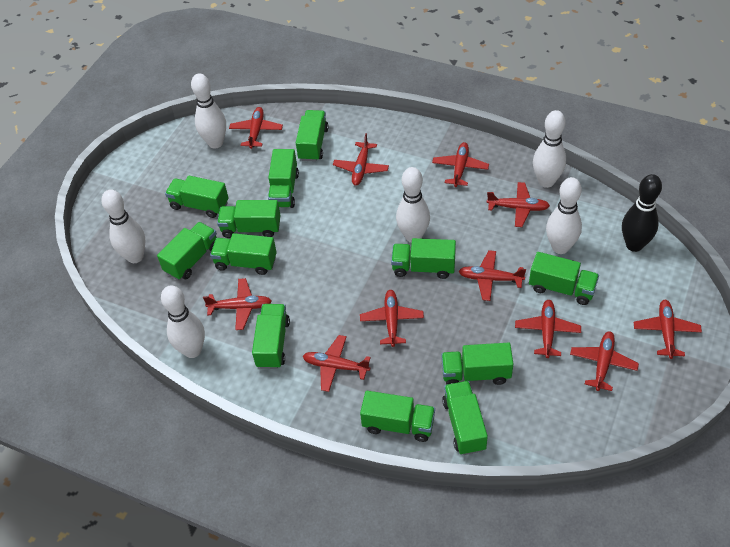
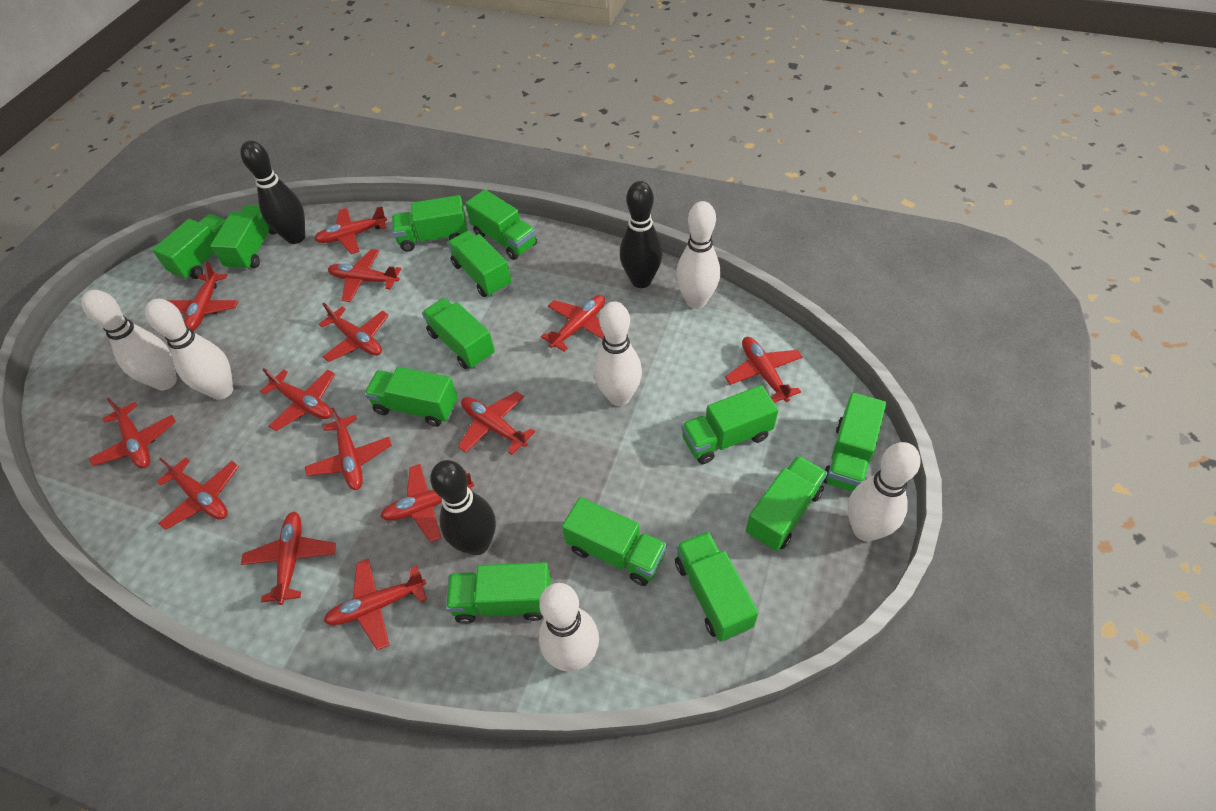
black bowling pin: 1 -> 3
green truck: 12 -> 13
red plane: 11 -> 14

